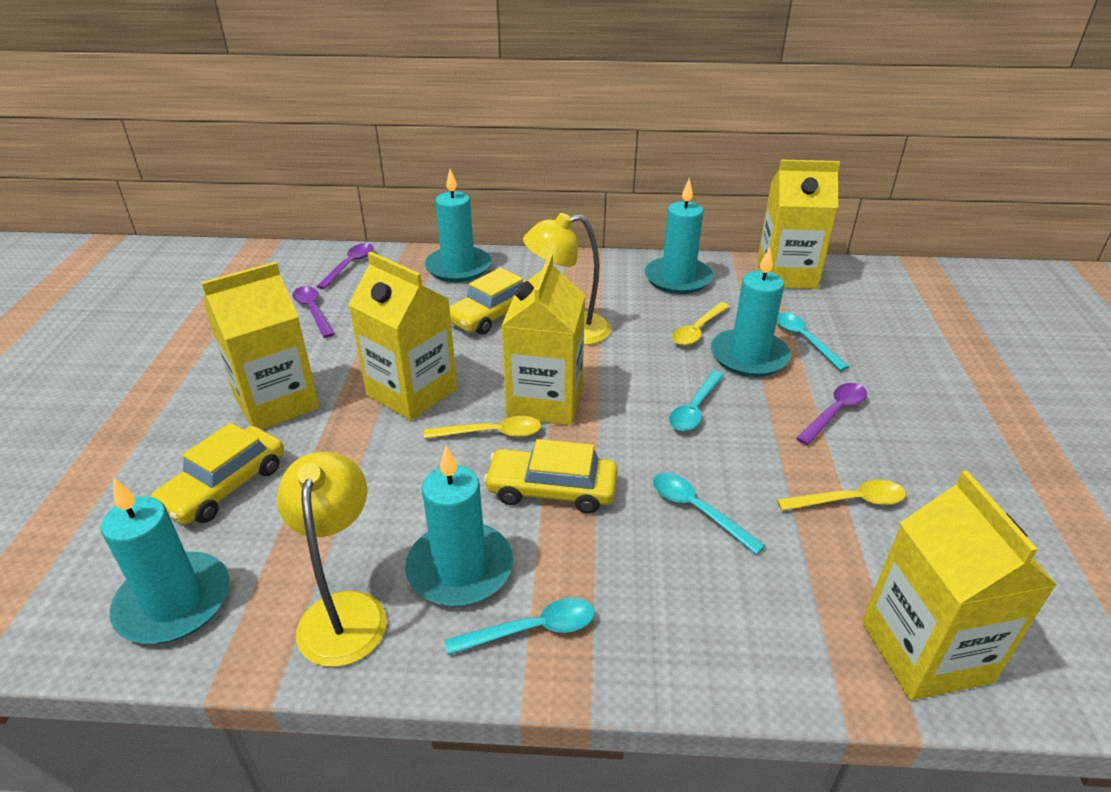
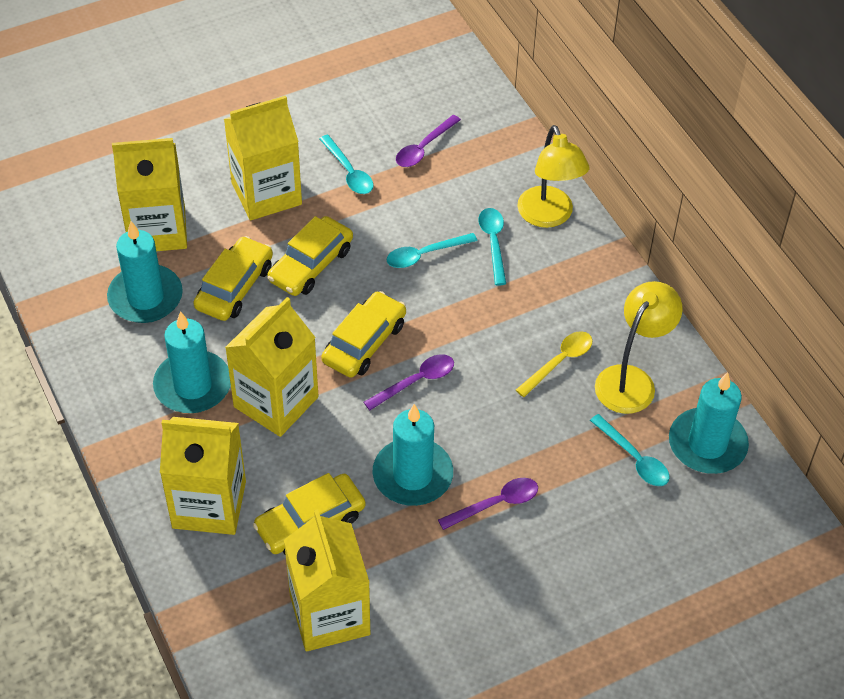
turquoise candle: 5 -> 4
yellow car: 3 -> 4
yellow spoon: 3 -> 1

